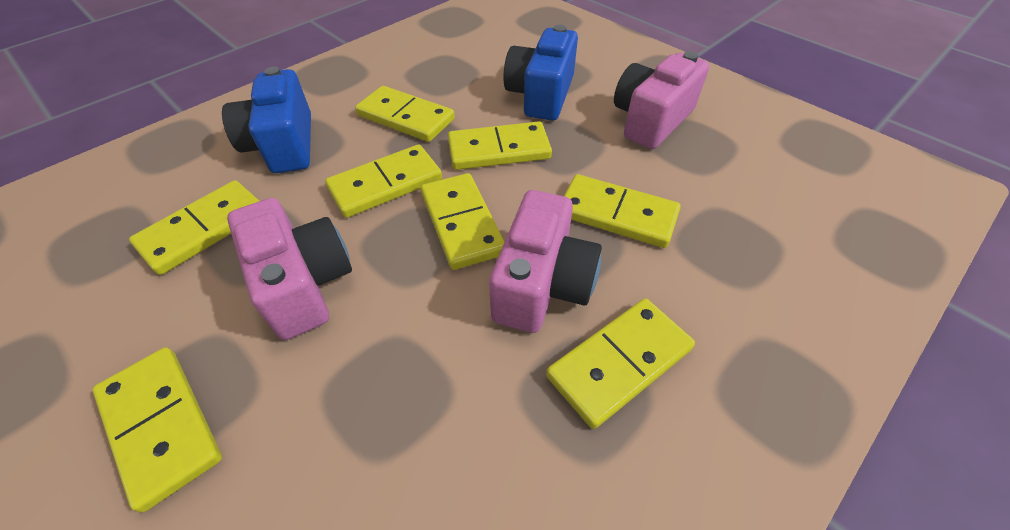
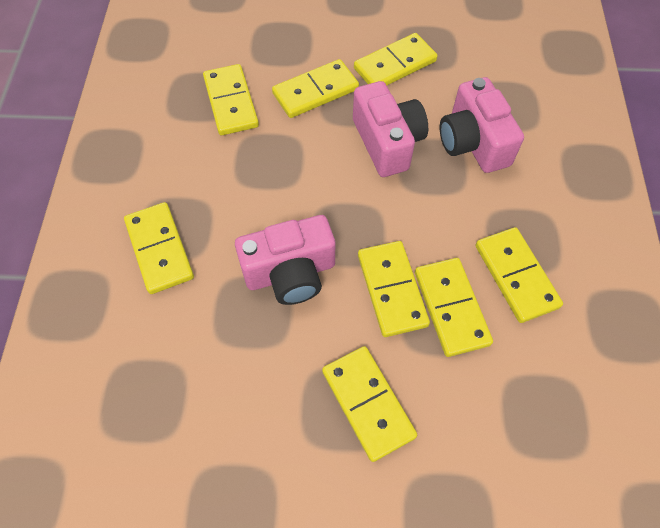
blue camera: 2 -> 0

